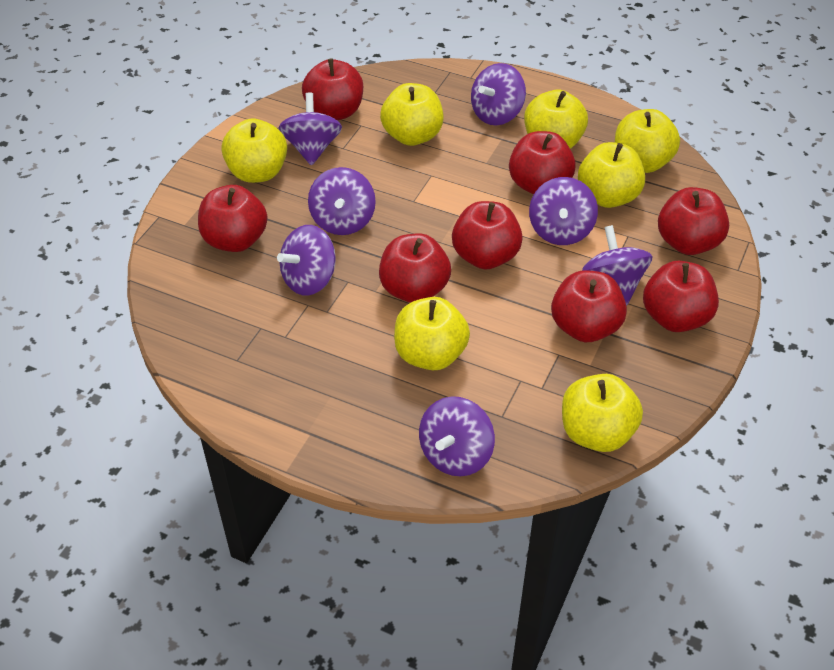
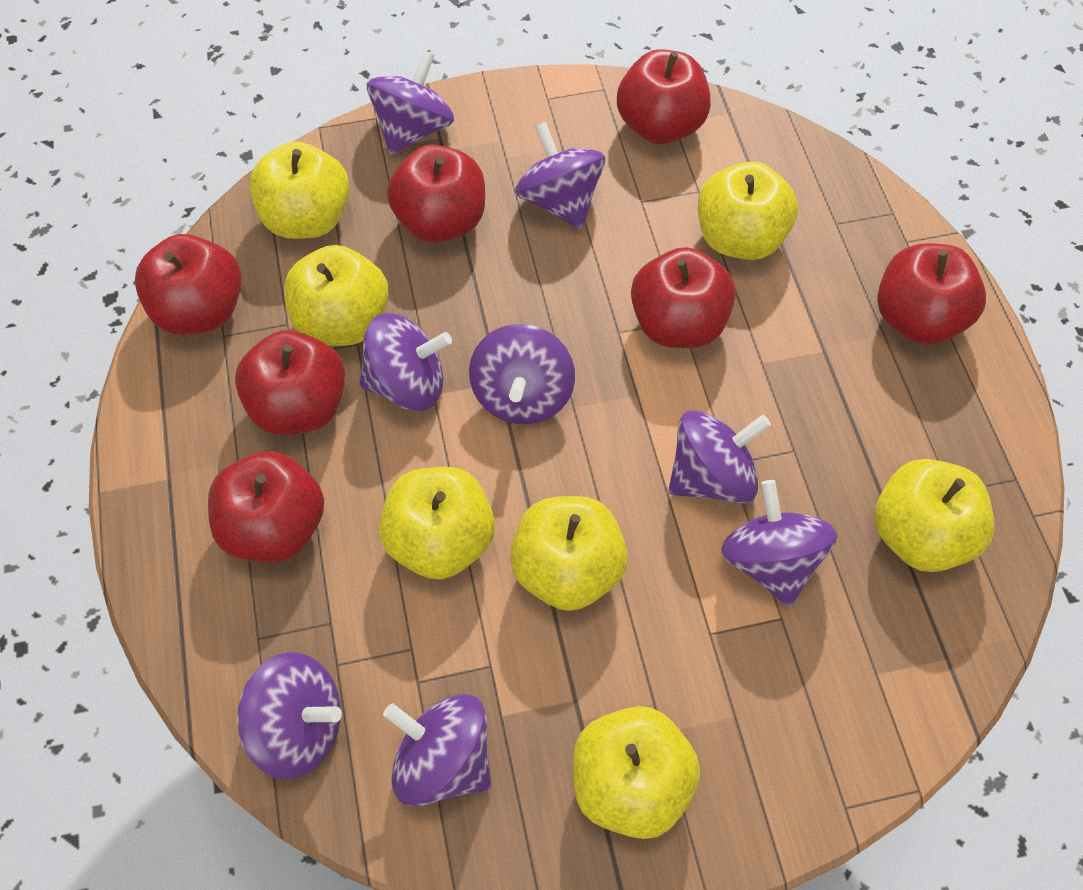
purple spinning top: 7 -> 8
red apple: 8 -> 7

